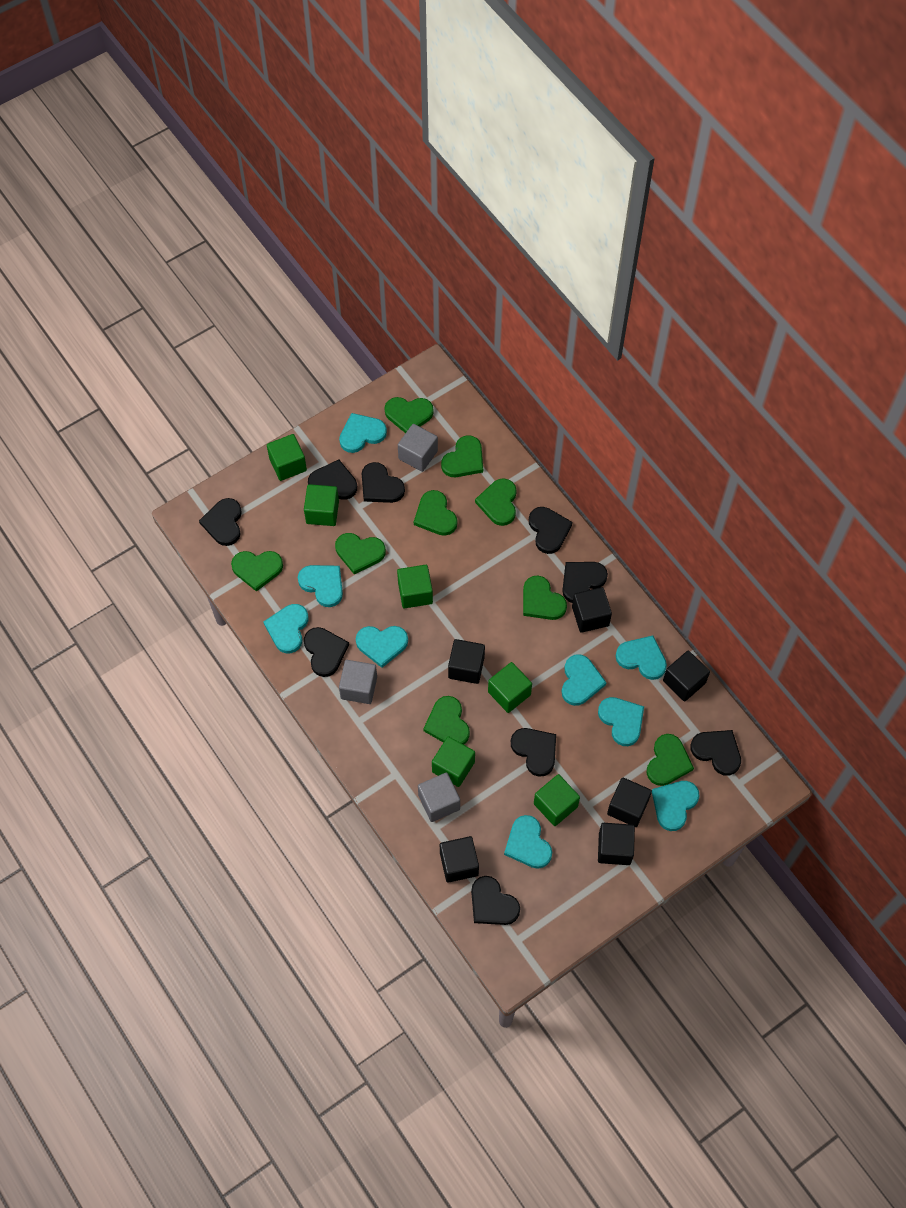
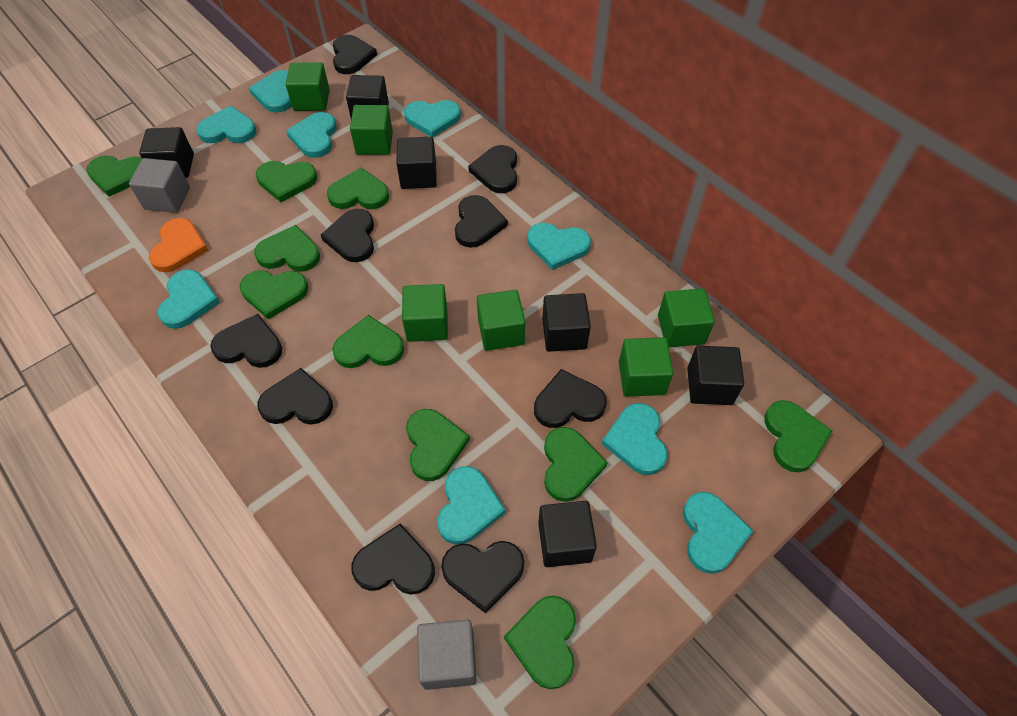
green heart: 9 -> 10
grey cube: 3 -> 2
orange heart: 0 -> 1

